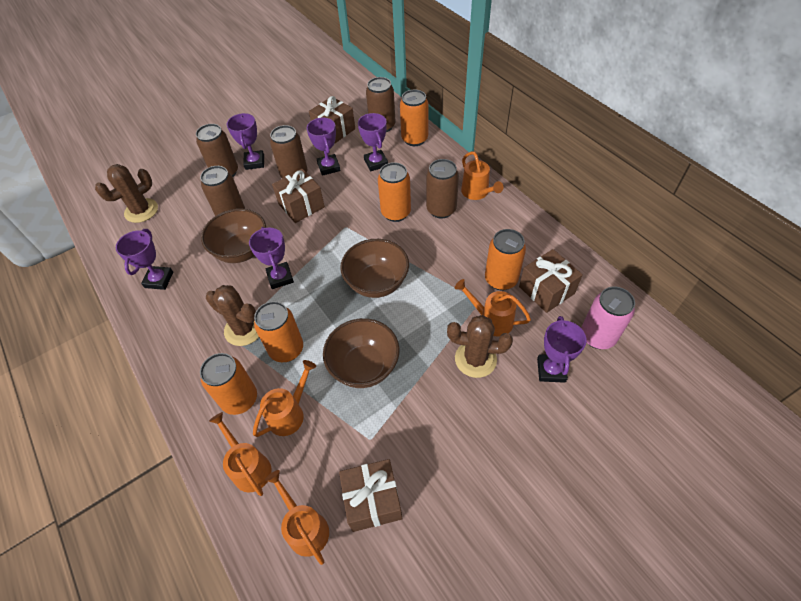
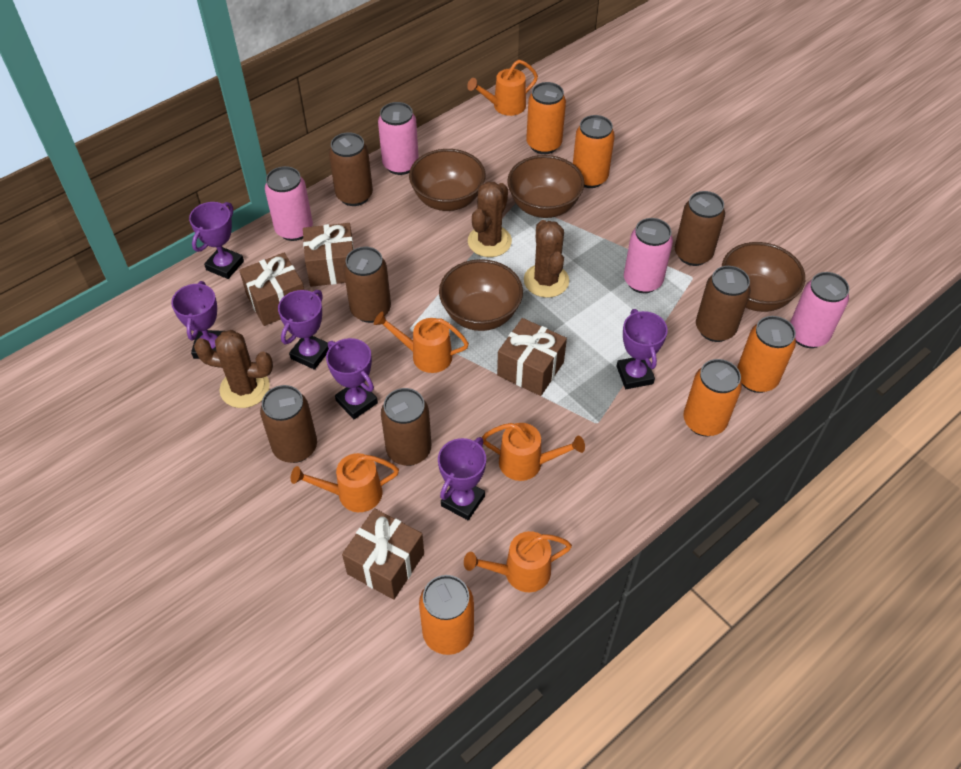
brown bowl: 3 -> 4
brown can: 5 -> 6
pink can: 1 -> 4

